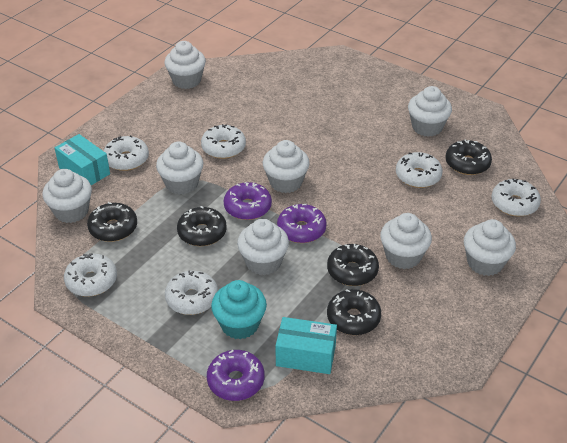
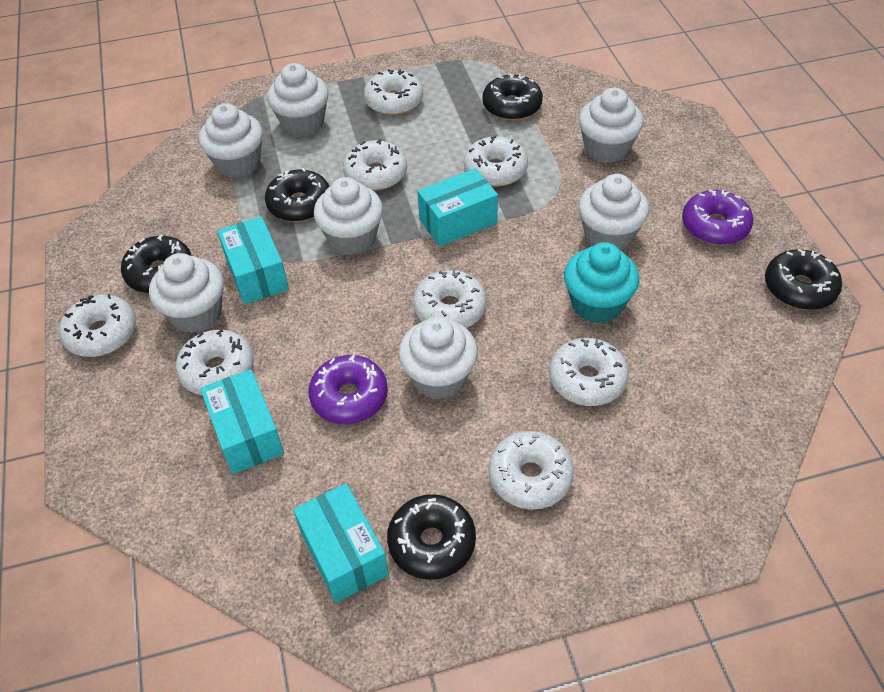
purple donut: 3 -> 2
turquoise box: 2 -> 4
white cupcake: 8 -> 7
white donut: 6 -> 8

